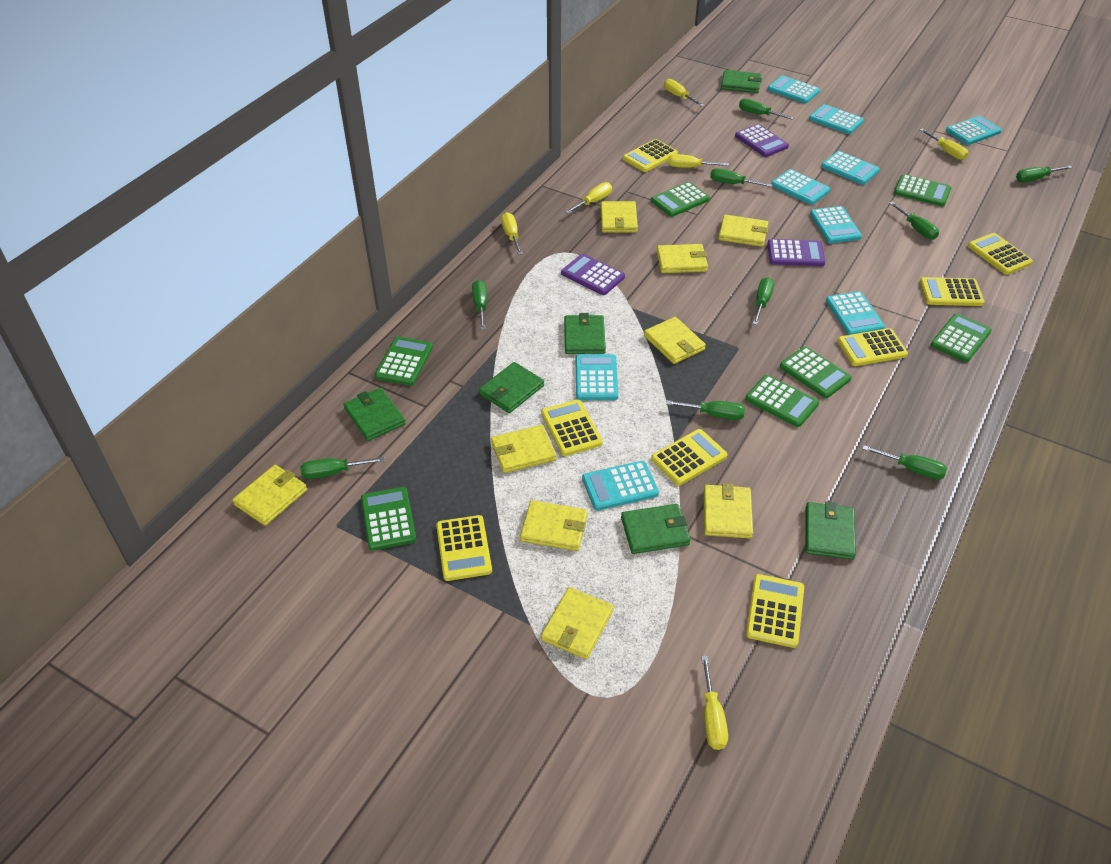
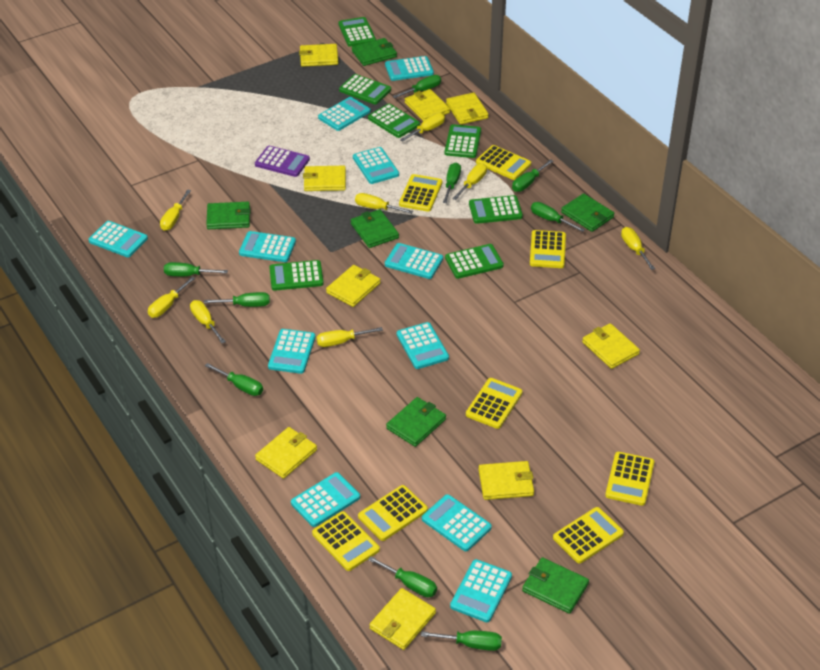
purple calculator: 3 -> 1
turquoise calculator: 9 -> 11
yellow screwdriver: 6 -> 8

